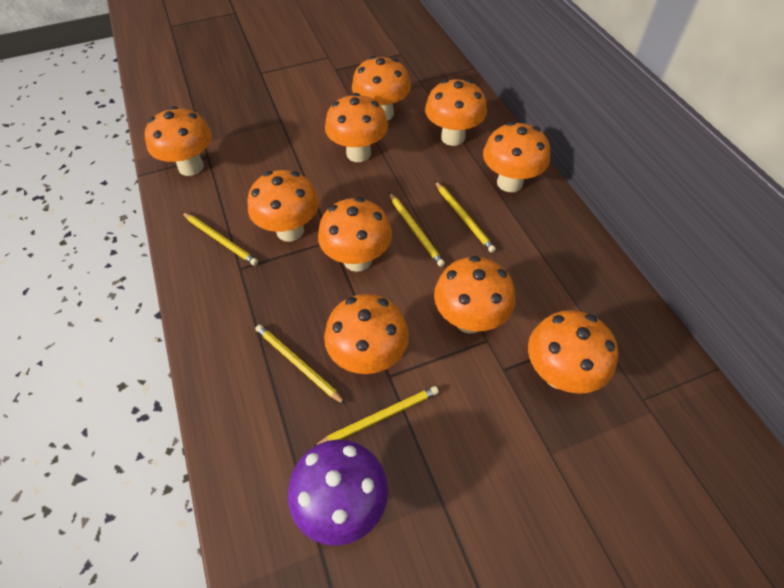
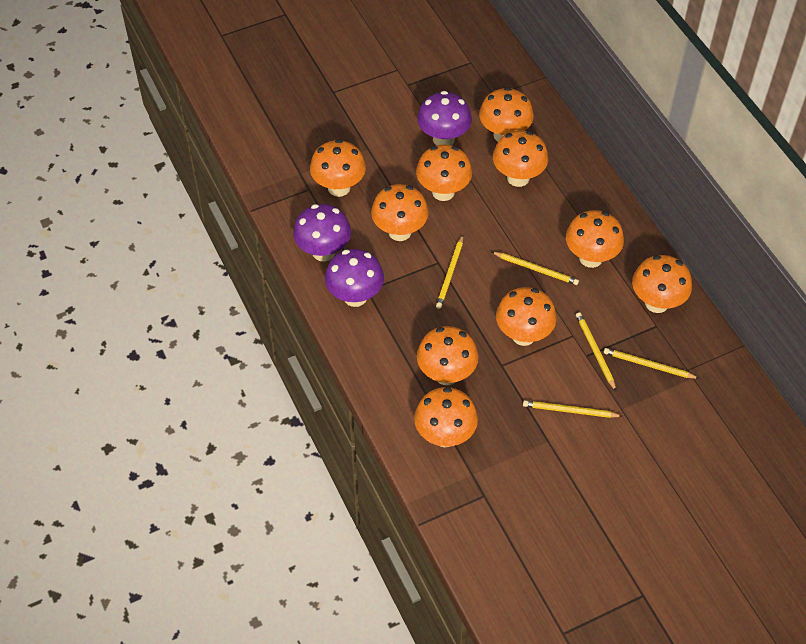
purple mushroom: 1 -> 3

